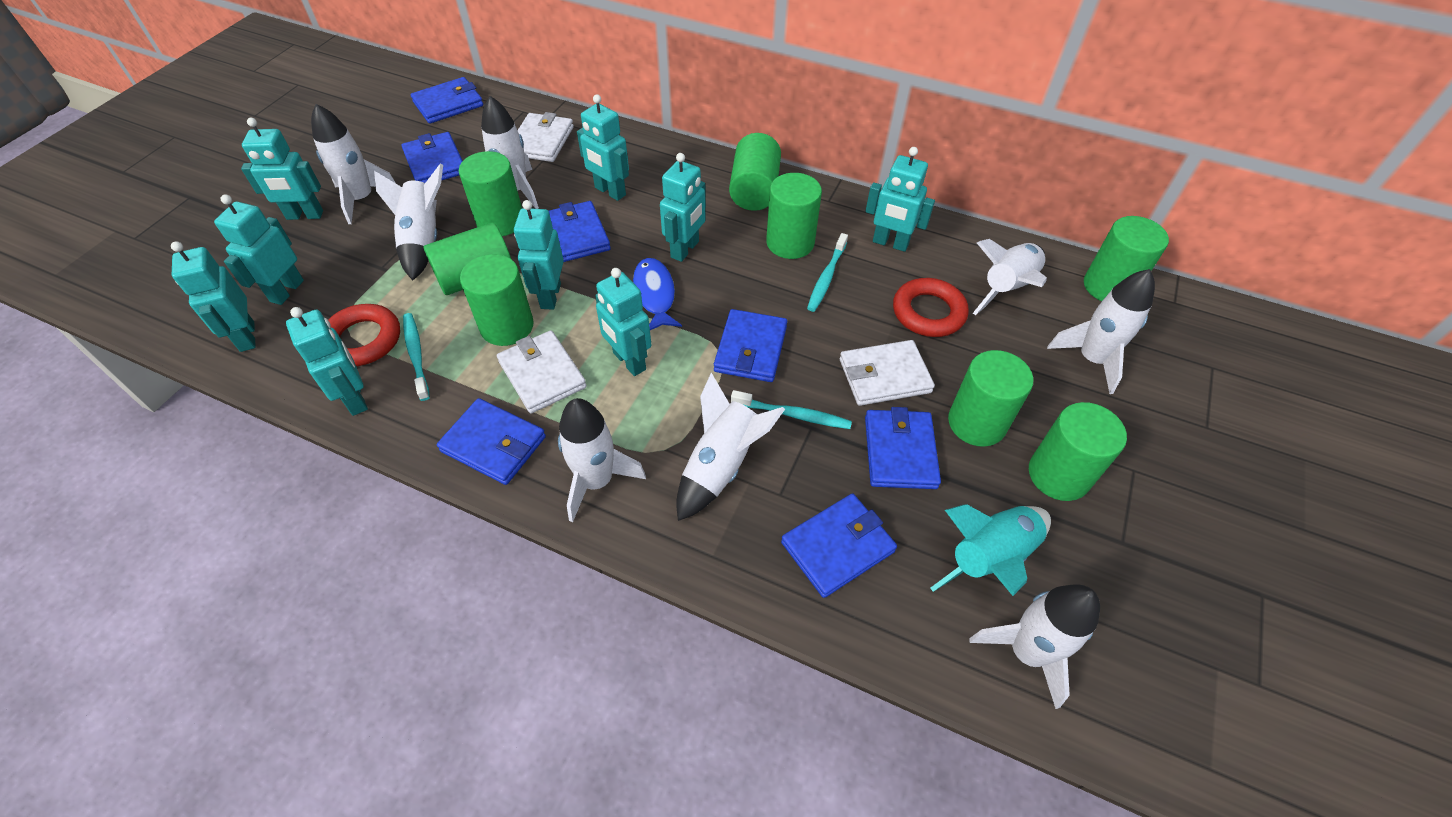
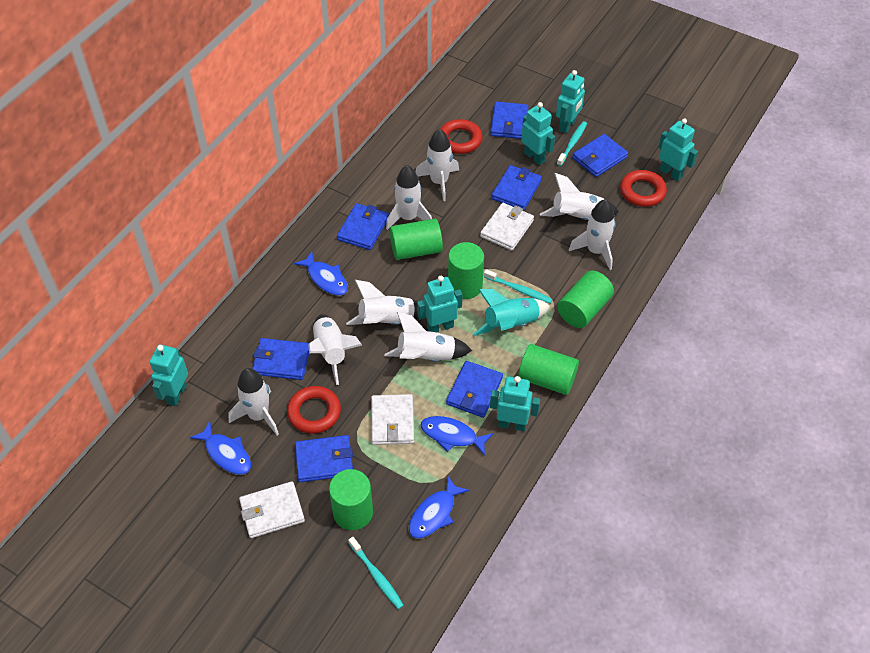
blue fish: 1 -> 4
green cylinder: 8 -> 5
red ring: 2 -> 3
turquoise robot: 9 -> 6

